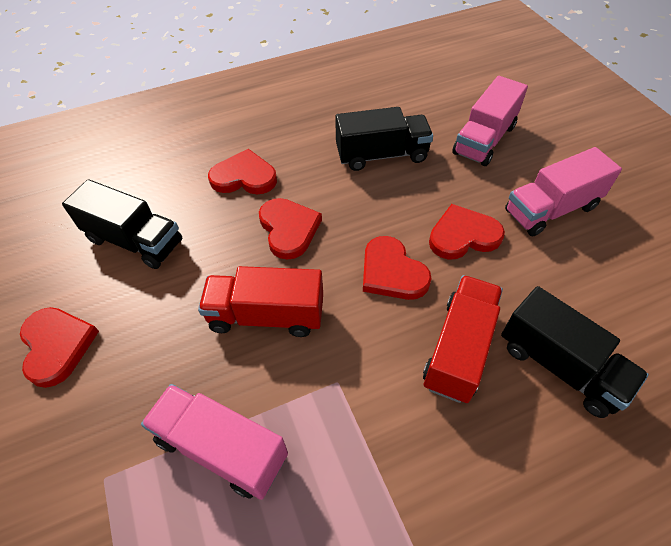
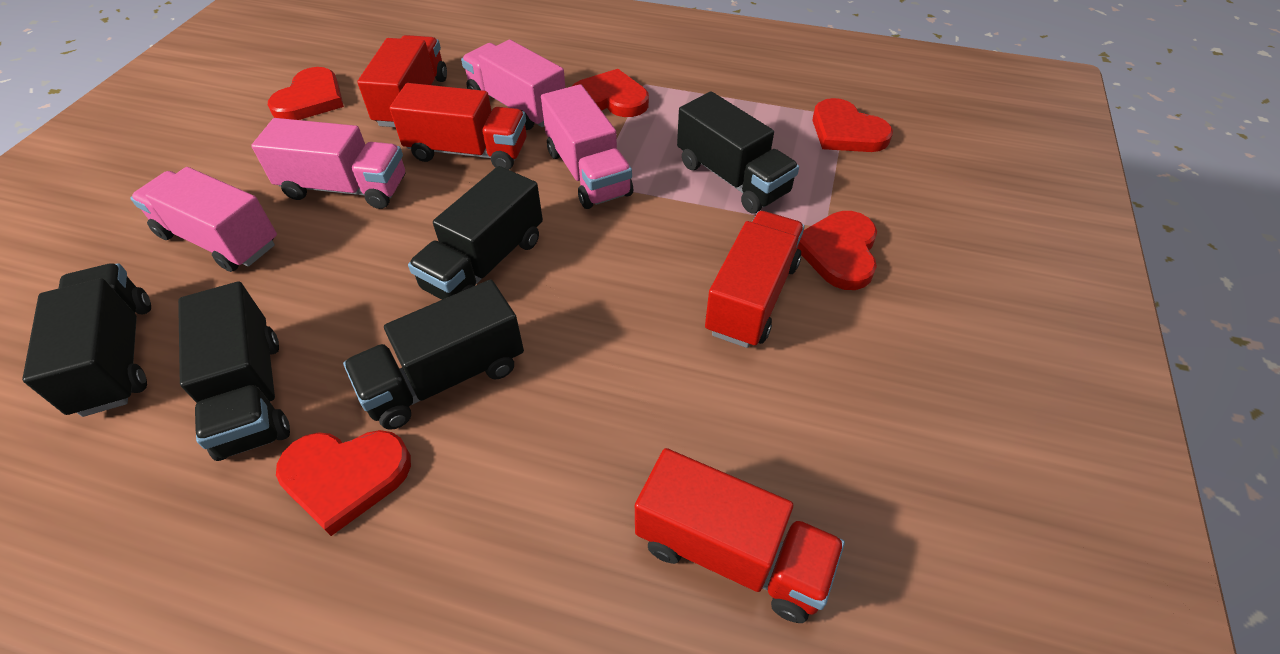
black truck: 3 -> 5
pink truck: 3 -> 4
red truck: 2 -> 4

